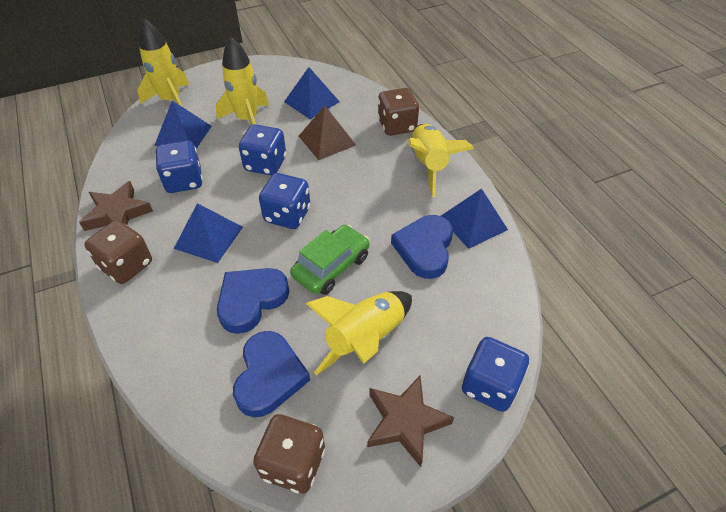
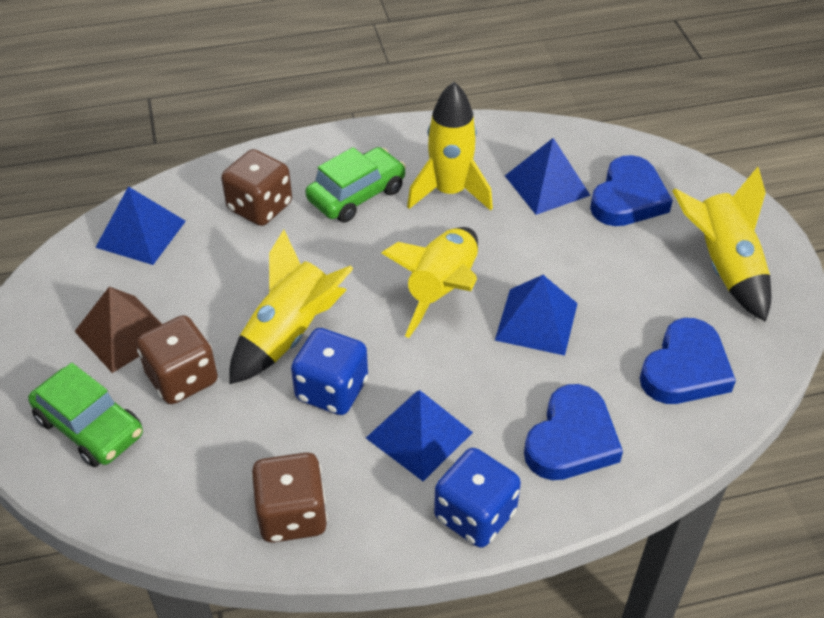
blue dice: 4 -> 2
brown star: 2 -> 0
green car: 1 -> 2

